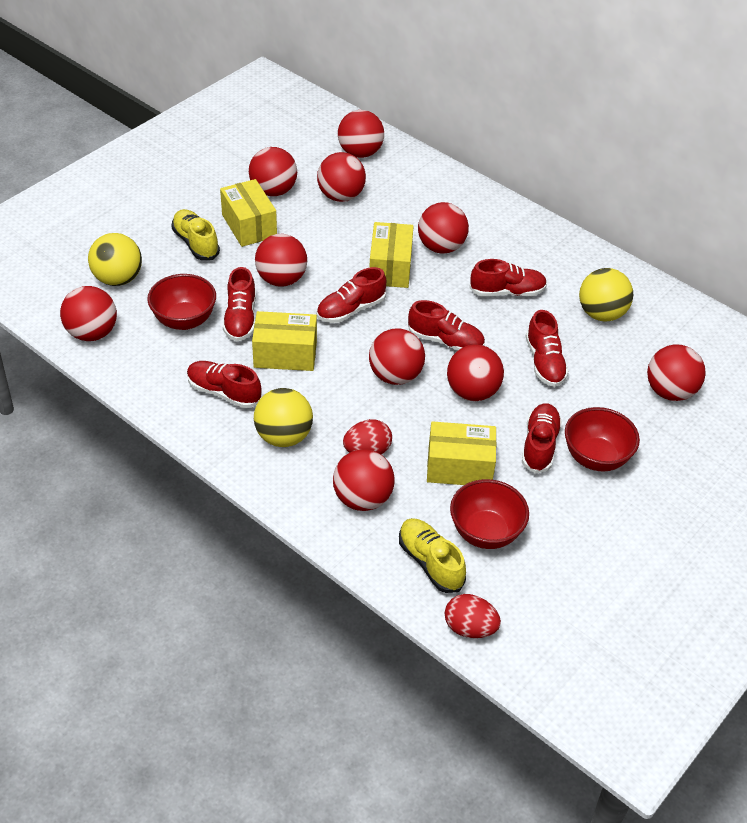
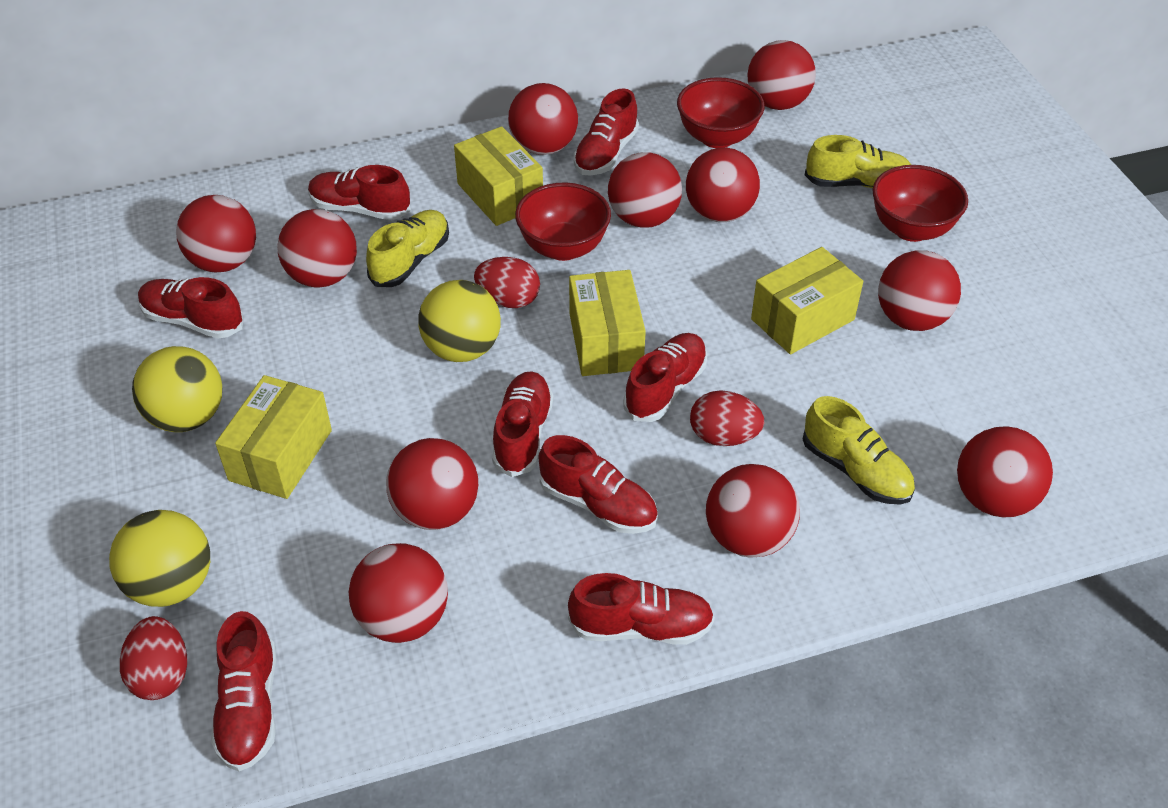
red ball: 10 -> 11
red egg: 2 -> 3
red shoe: 7 -> 8
yellow shoe: 2 -> 3

